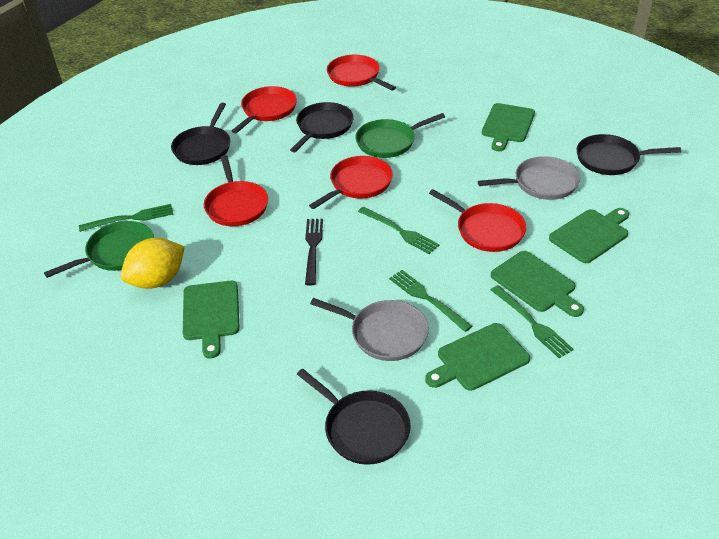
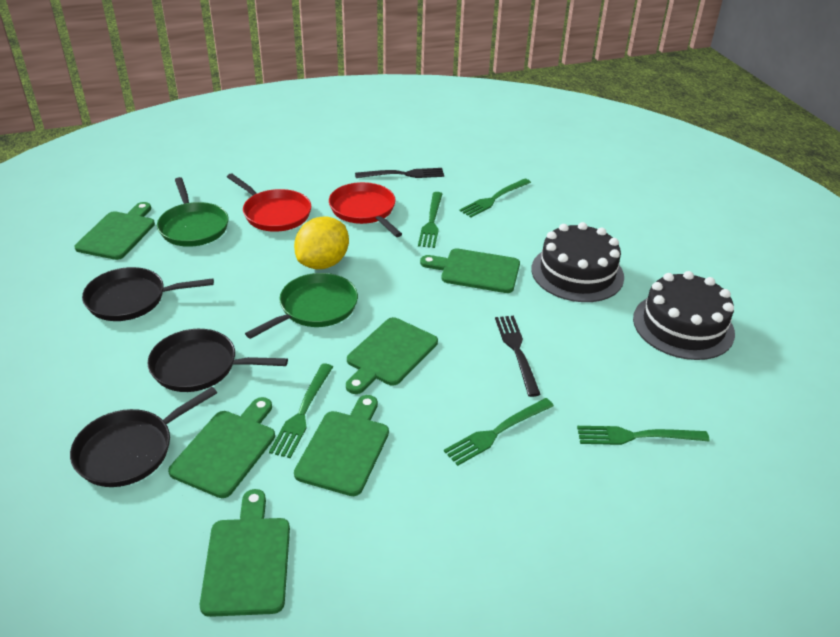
black cake: 0 -> 2
black fork: 1 -> 2
black pan: 4 -> 3
green cutting board: 5 -> 6
green fork: 4 -> 5
grey pan: 2 -> 0
red pan: 5 -> 2

